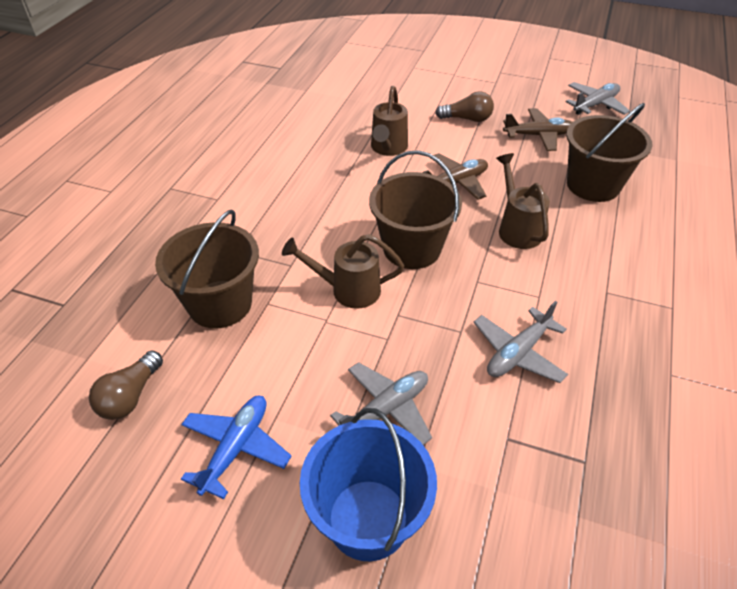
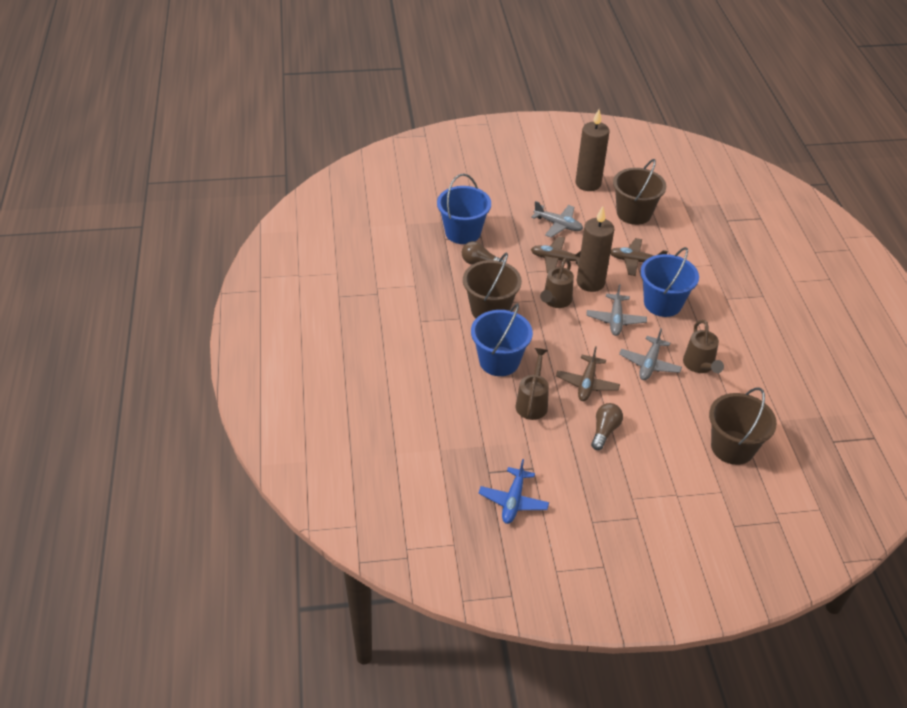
blue bucket: 1 -> 3
brown candle: 0 -> 2
brown plane: 2 -> 3

